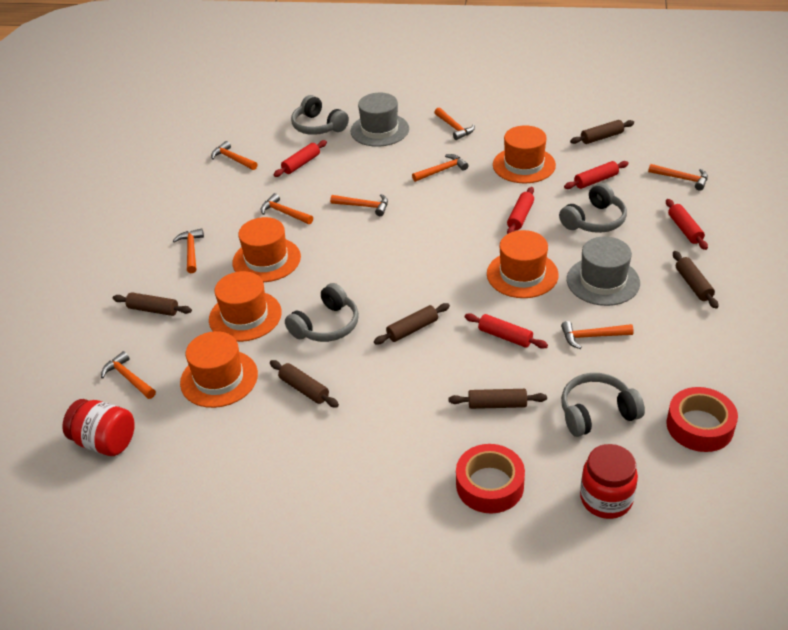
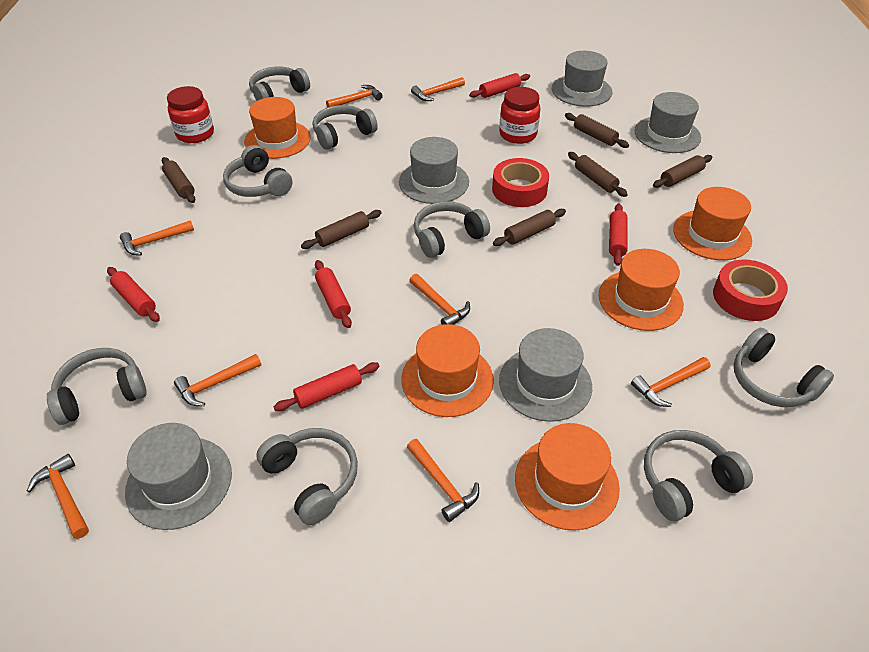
grey hat: 2 -> 5
grey headphones: 4 -> 8
orange hammer: 9 -> 8

